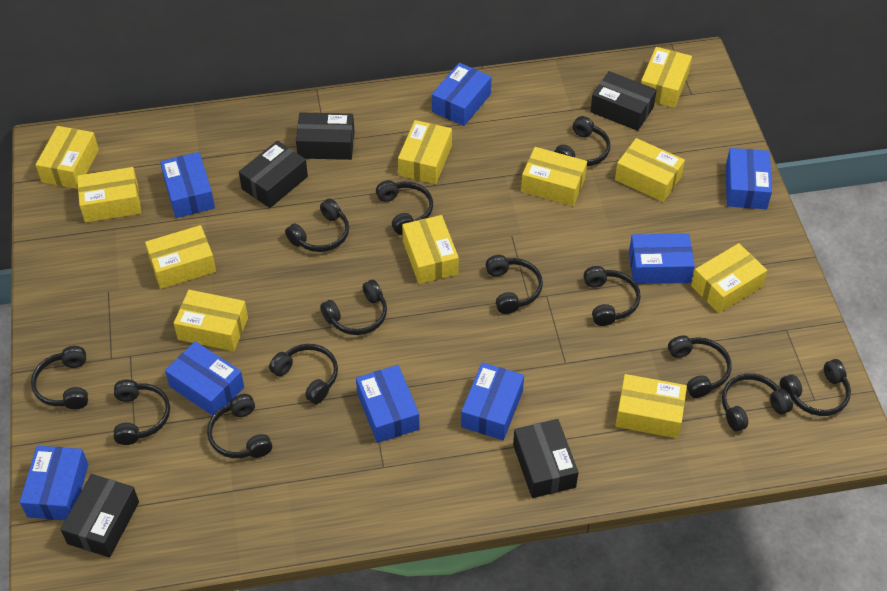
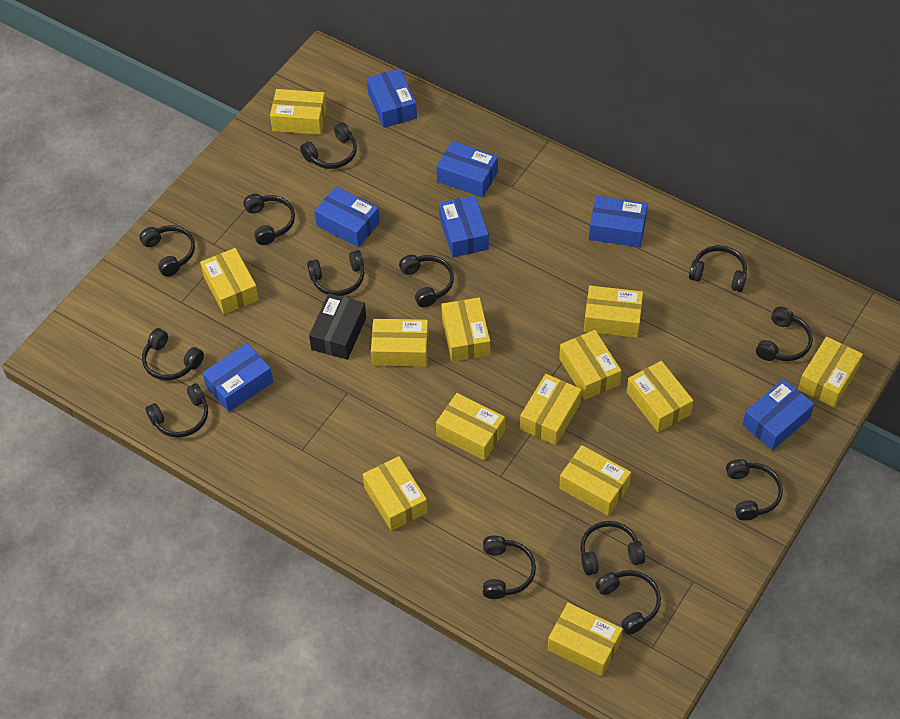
black box: 5 -> 1
blue box: 8 -> 7
yellow box: 11 -> 13

